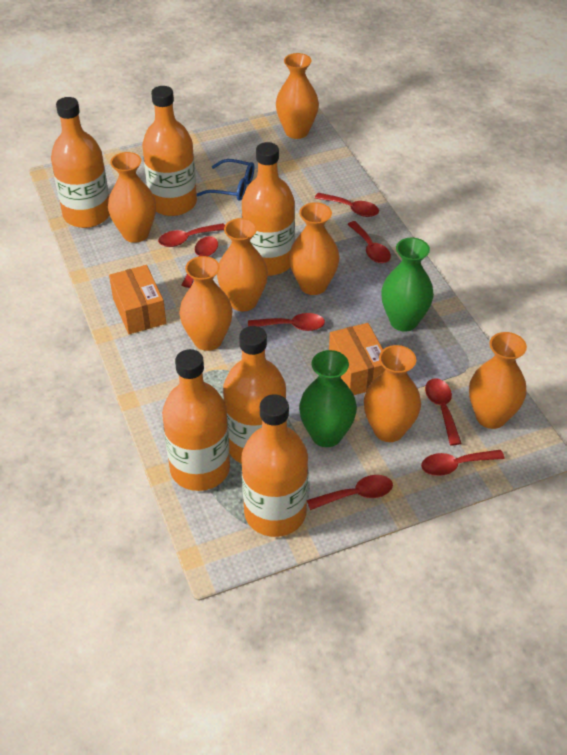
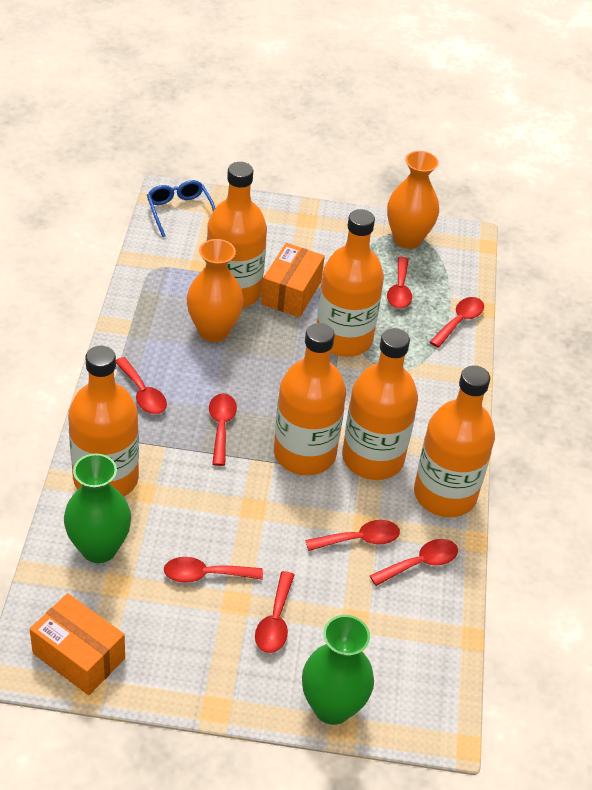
orange vase: 7 -> 2

